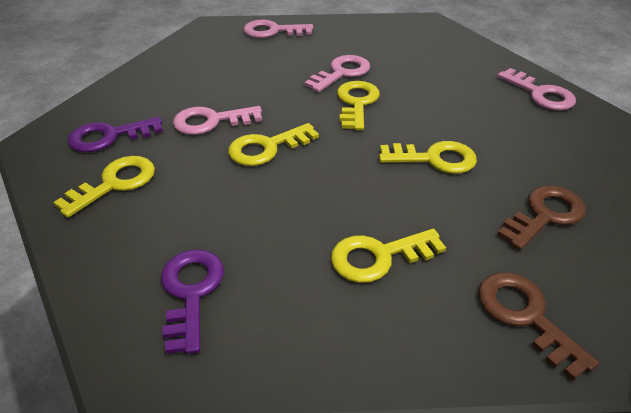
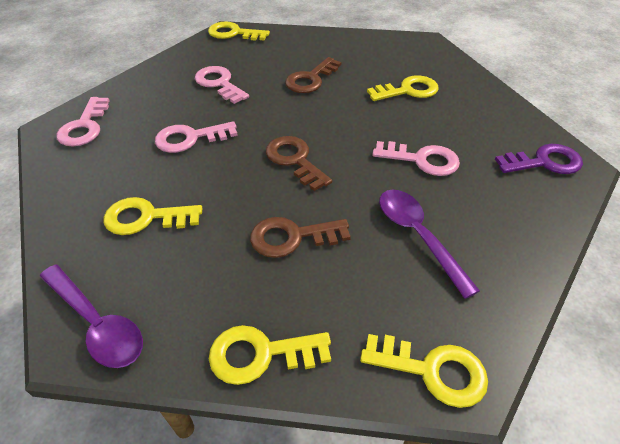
brown key: 2 -> 3
purple key: 2 -> 1
purple spoon: 0 -> 2

